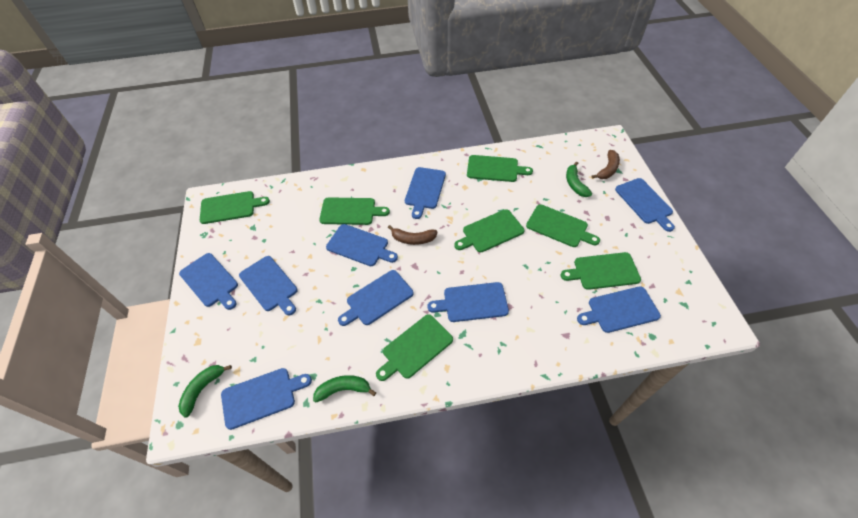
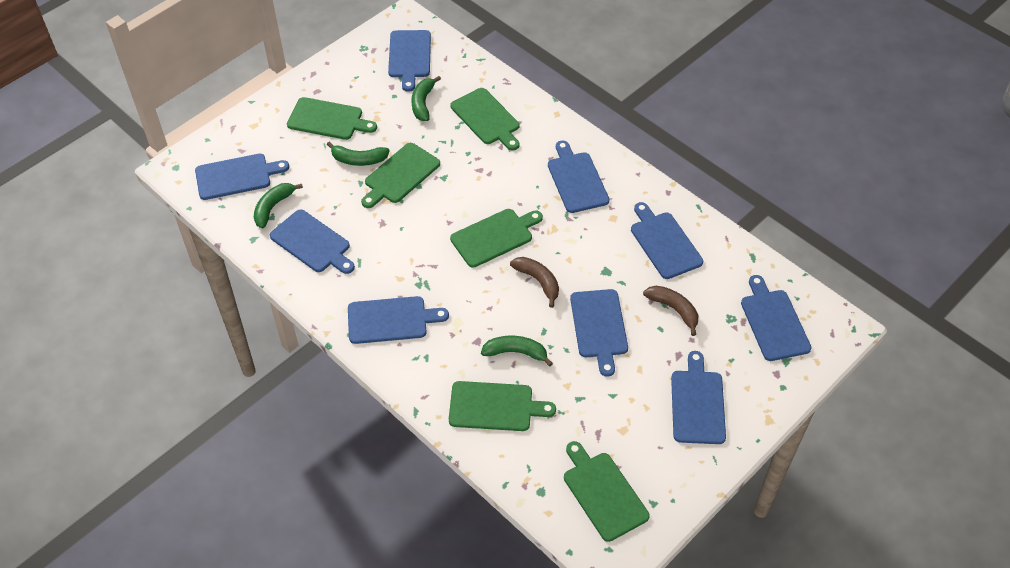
green banana: 3 -> 4
green cutting board: 7 -> 6

